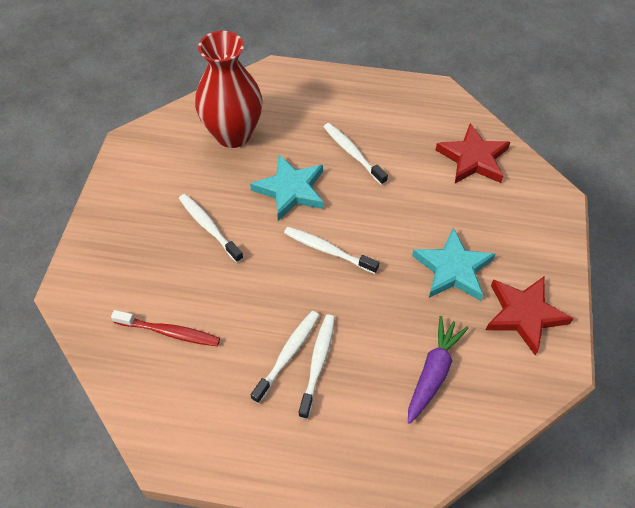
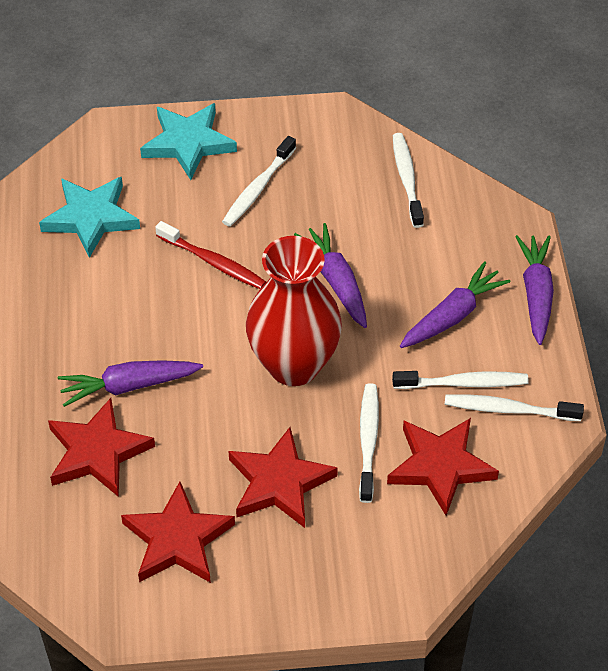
purple carrot: 1 -> 4
red star: 2 -> 4

